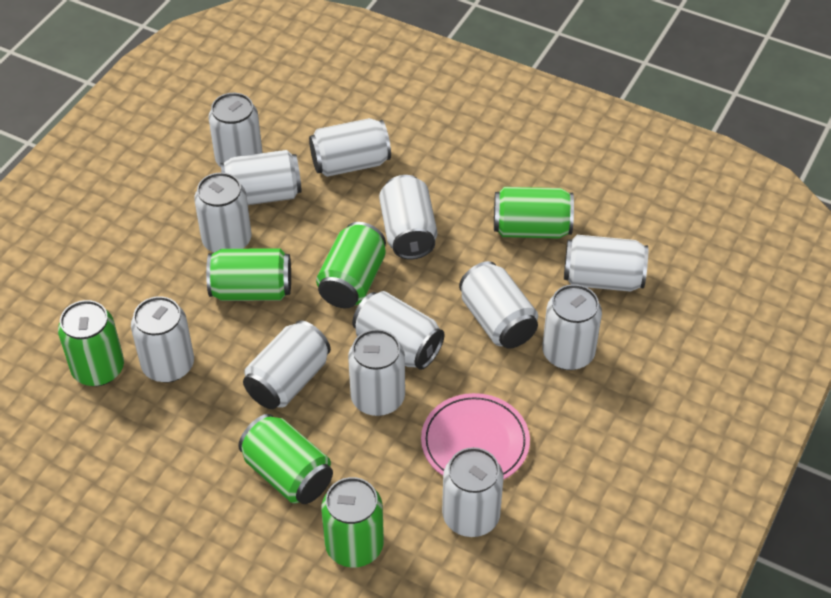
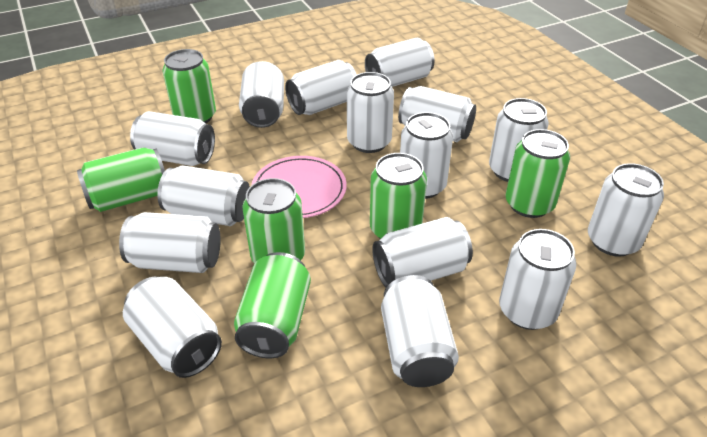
white can: 13 -> 15

